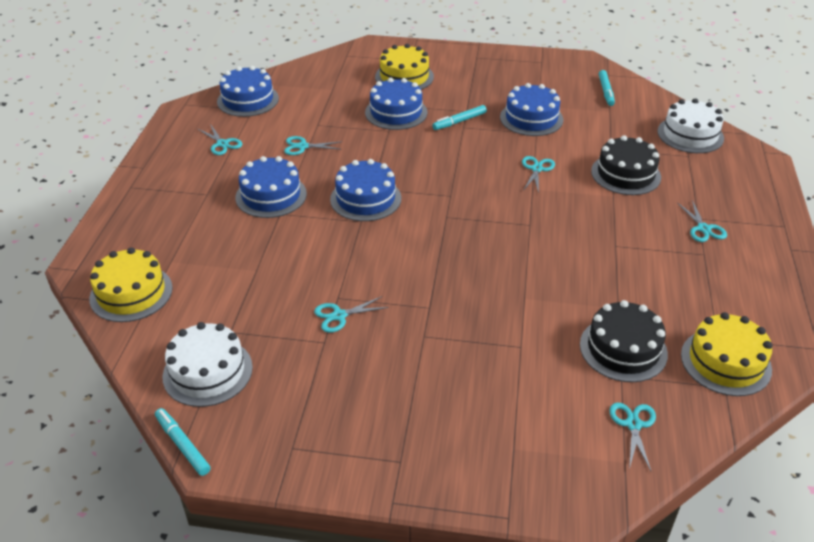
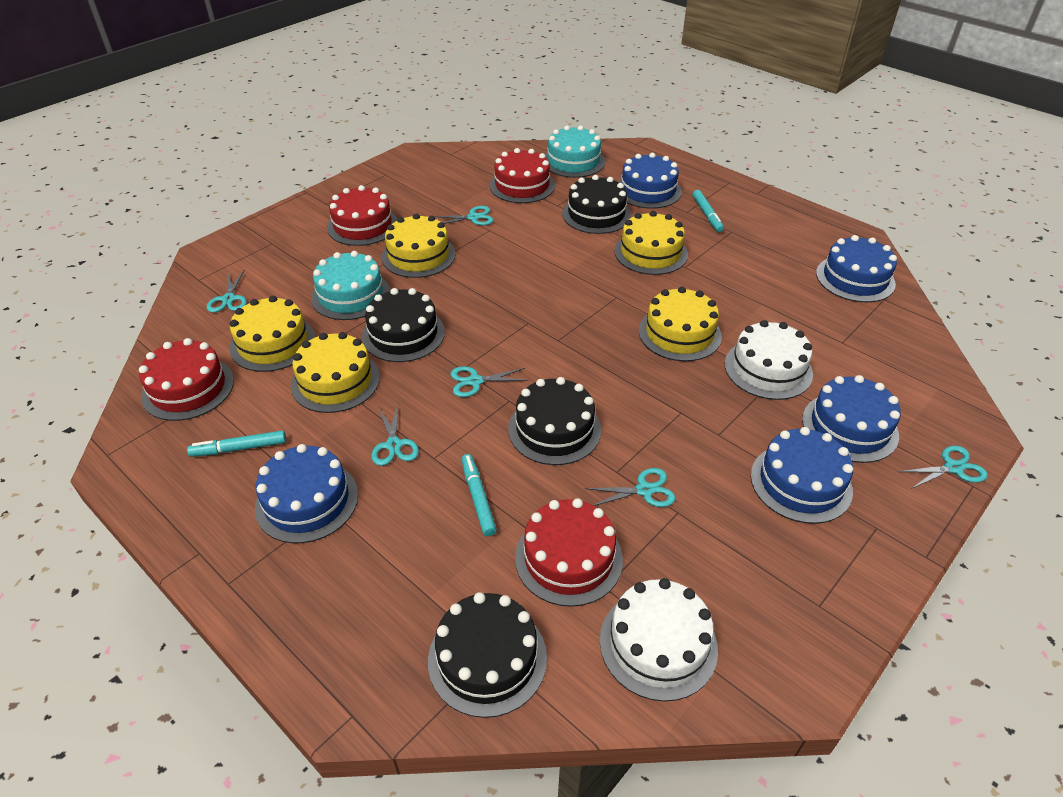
black cake: 2 -> 4
red cake: 0 -> 4
turquoise cake: 0 -> 2
yellow cake: 3 -> 5

